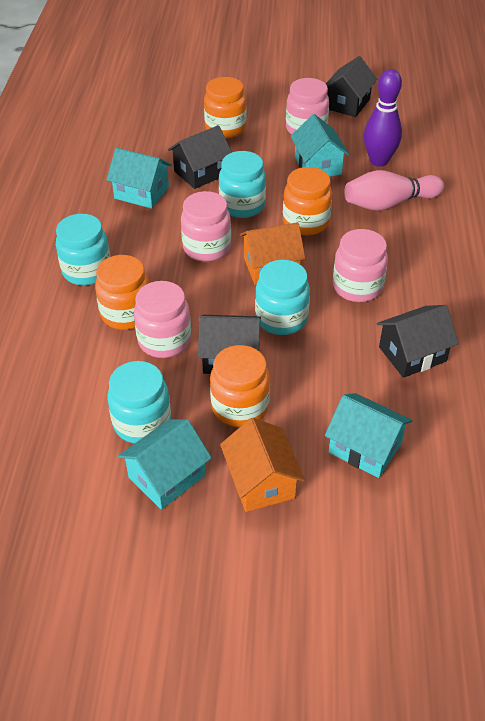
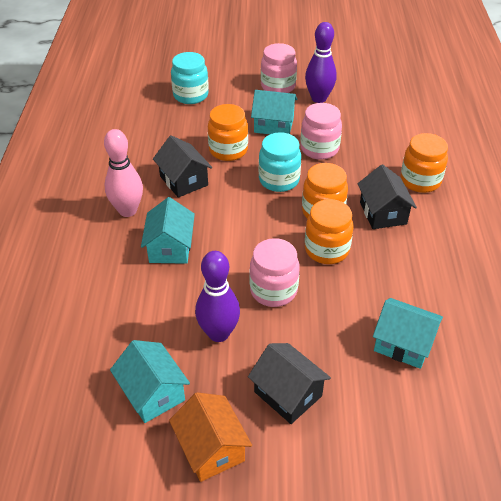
black house: 4 -> 3
orange house: 2 -> 1
pink jar: 4 -> 3
purple bowling pin: 1 -> 2
turquoise jar: 4 -> 2

